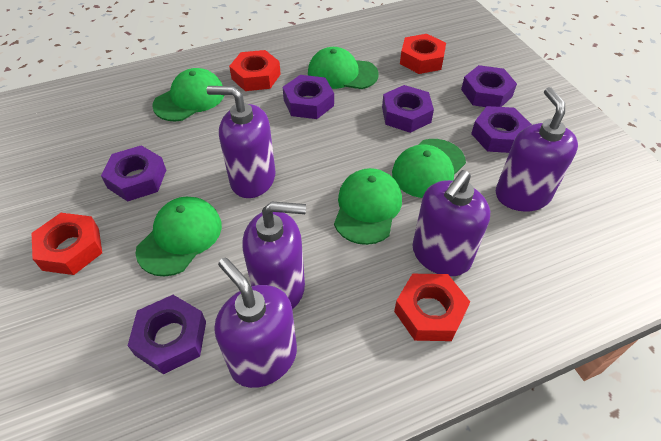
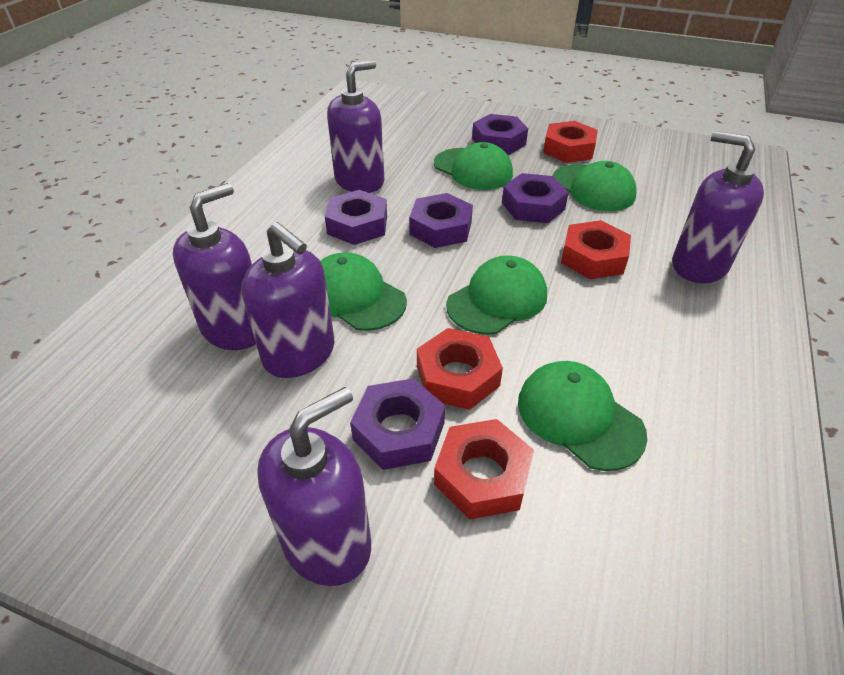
purple nut: 6 -> 5

